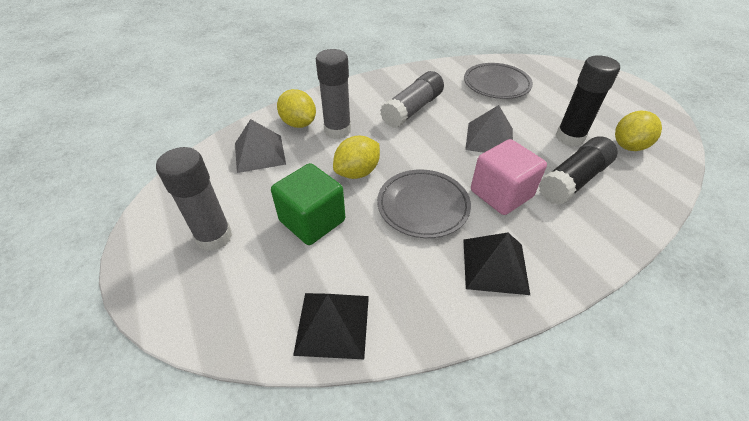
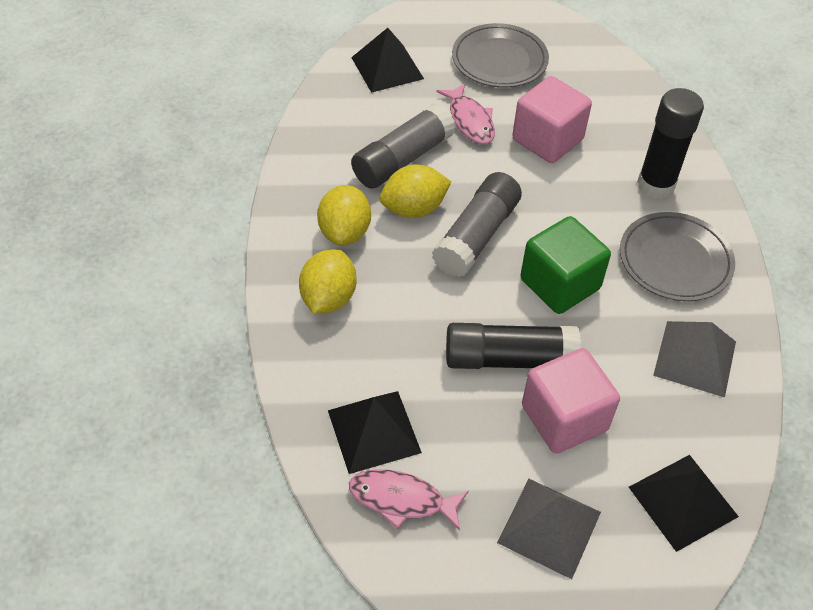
black pyramid: 2 -> 3
grey glue stick: 3 -> 2
pink cube: 1 -> 2
pink fish: 0 -> 2

